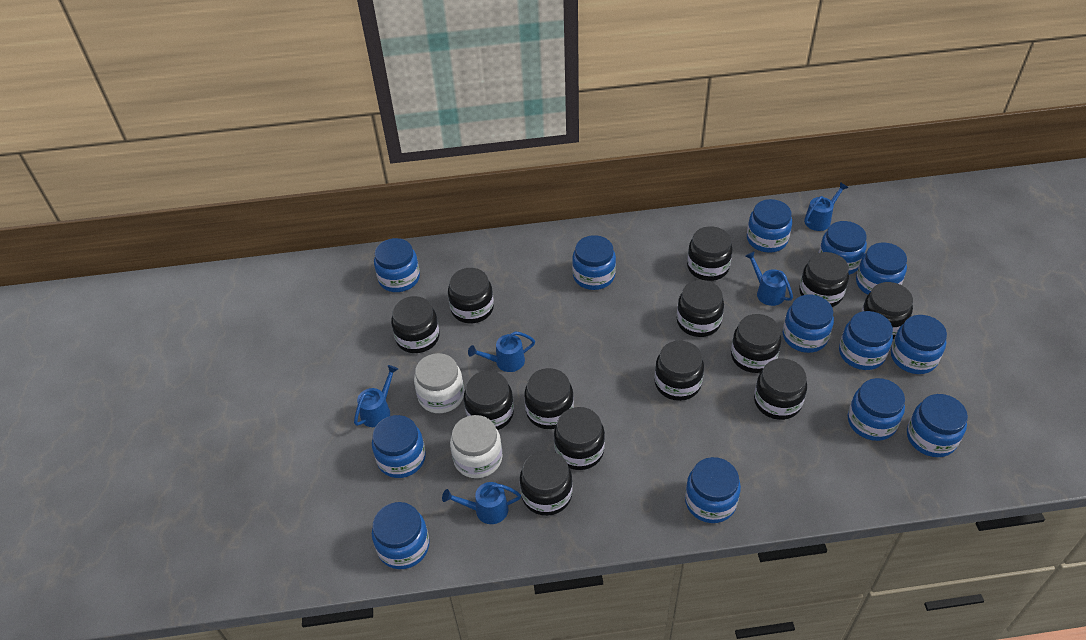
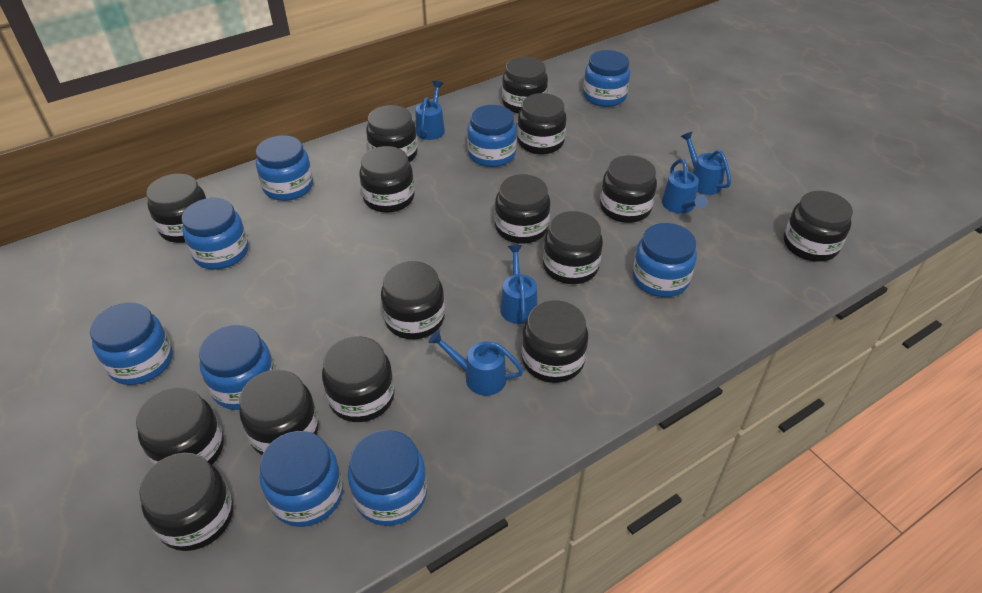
black jar: 13 -> 15
blue jar: 13 -> 9
white jar: 2 -> 0

